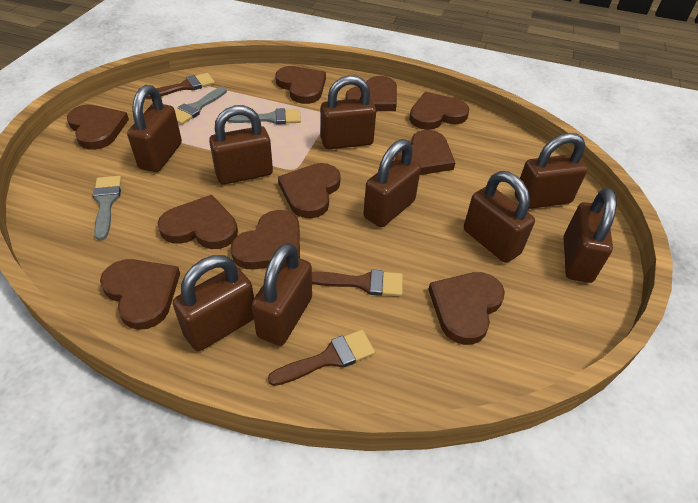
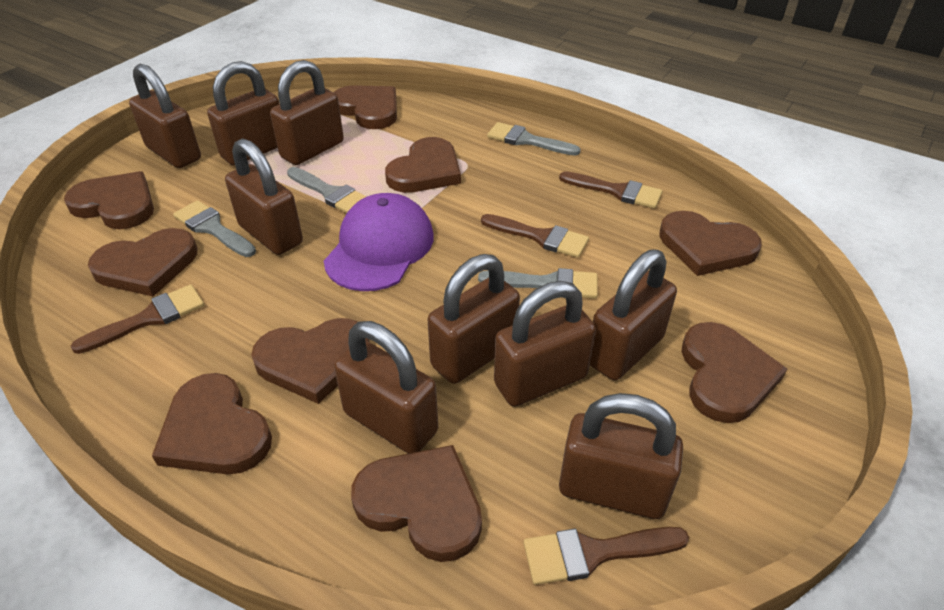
brown brush: 3 -> 4
brown heart: 10 -> 9
grey brush: 3 -> 4
purple cap: 0 -> 1

